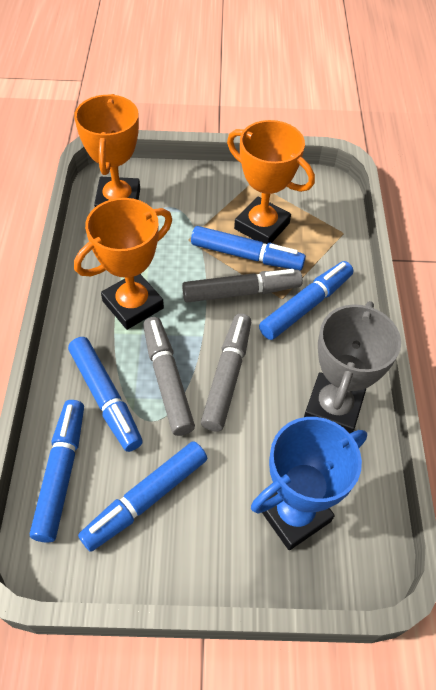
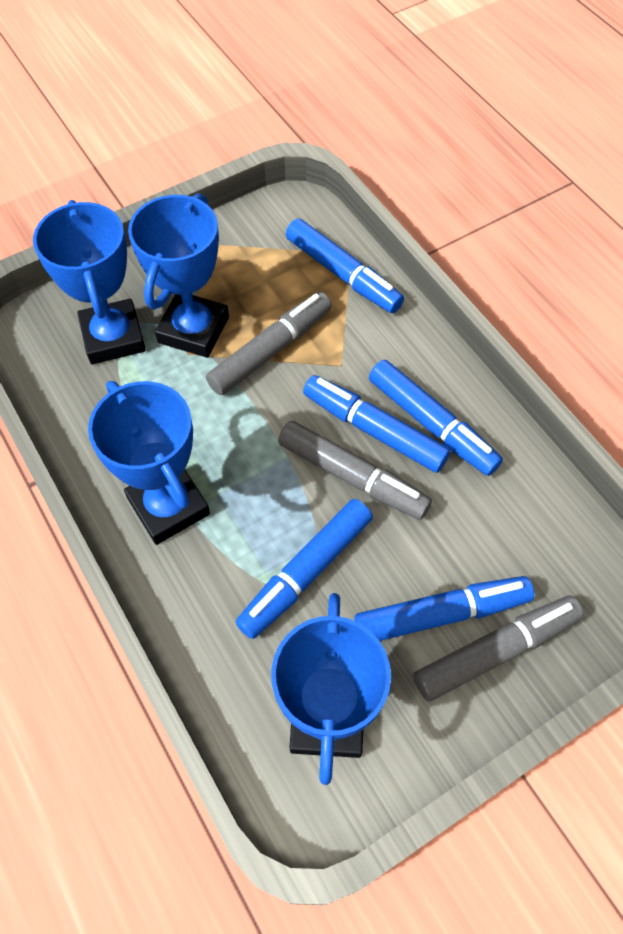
blue trophy: 1 -> 4
grey trophy: 1 -> 0
orange trophy: 3 -> 0

